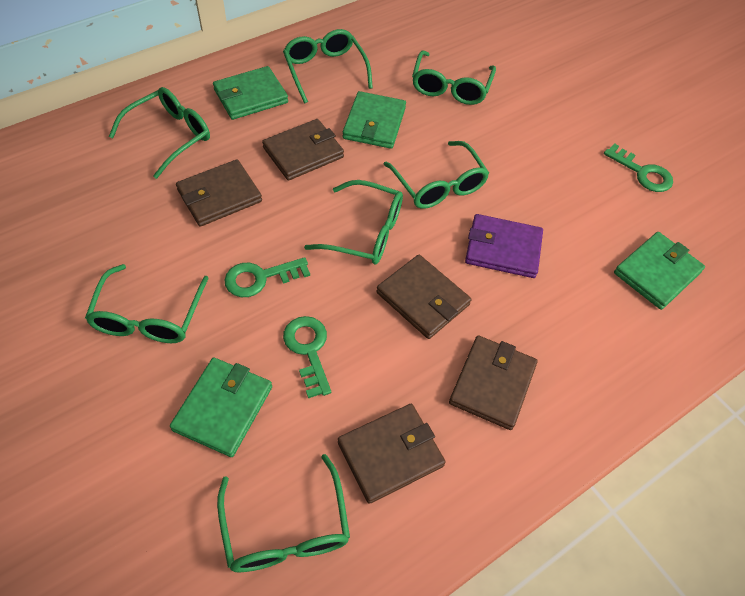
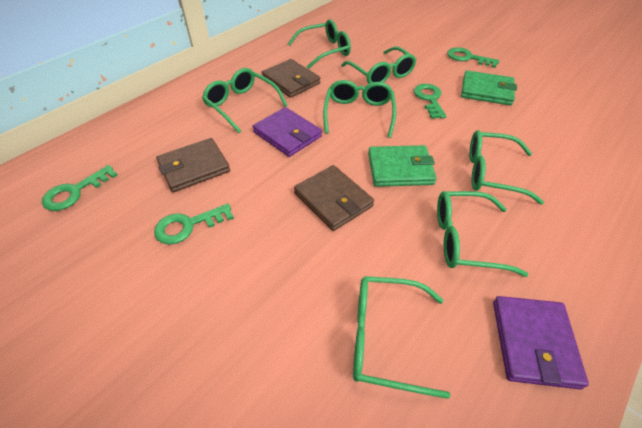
brown wallet: 5 -> 3
green key: 3 -> 4
green wallet: 4 -> 2
purple wallet: 1 -> 2

